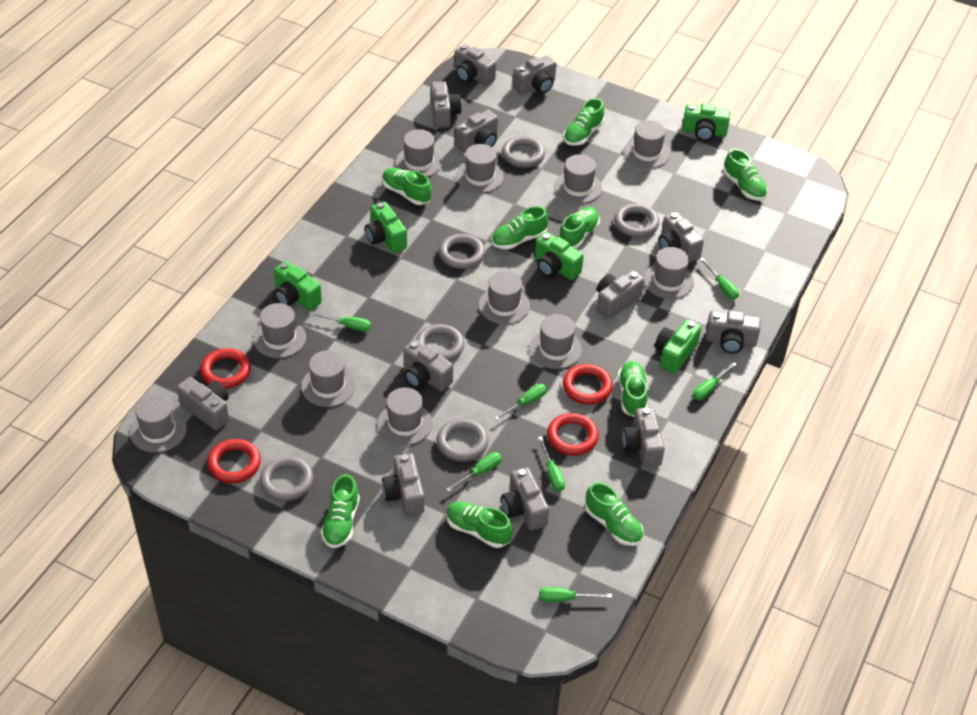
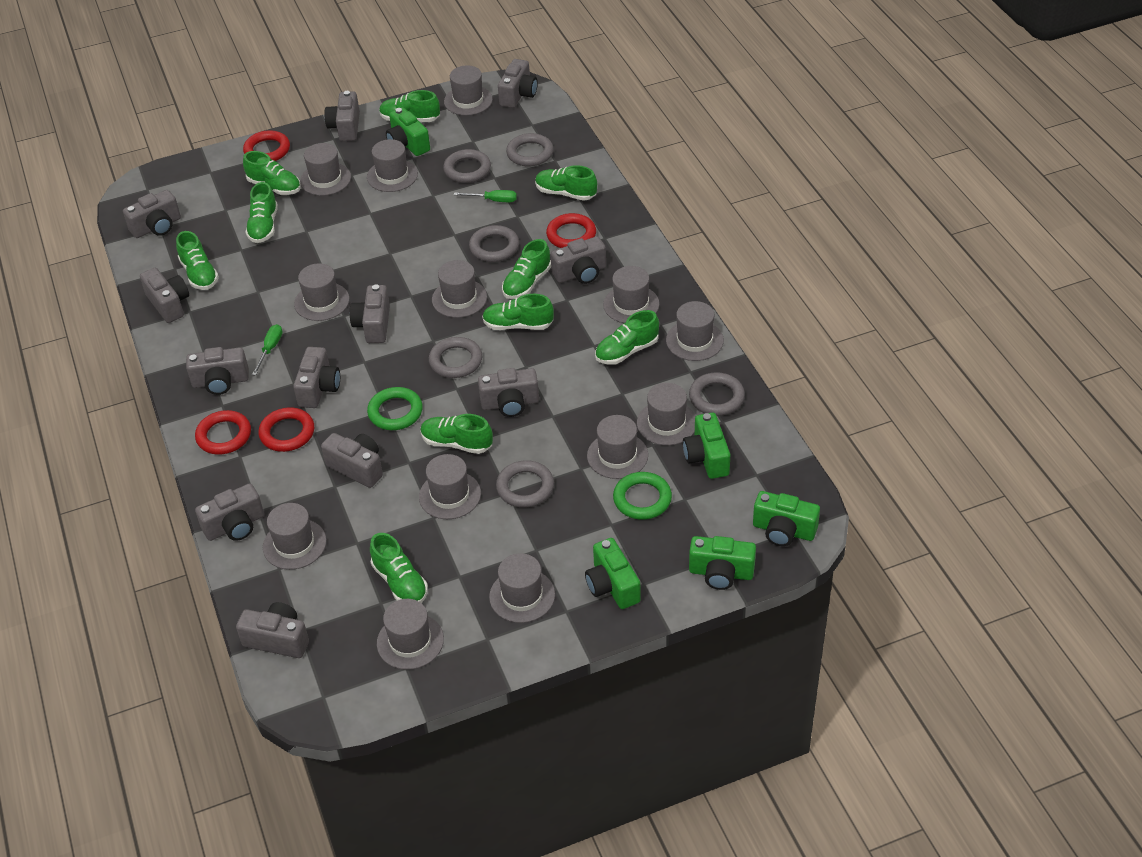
green ring: 0 -> 2
green screwdriver: 7 -> 2
green shoe: 9 -> 10
grey hat: 11 -> 13

